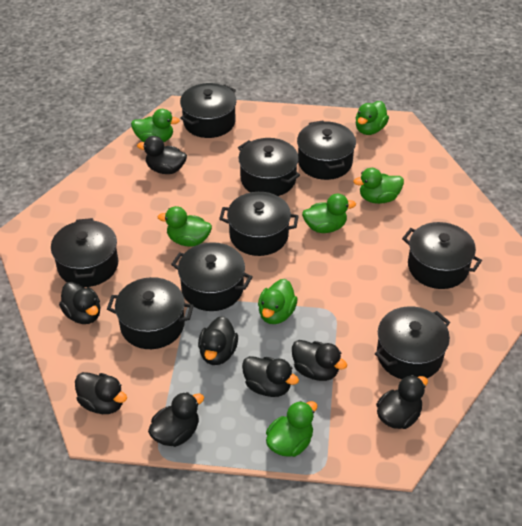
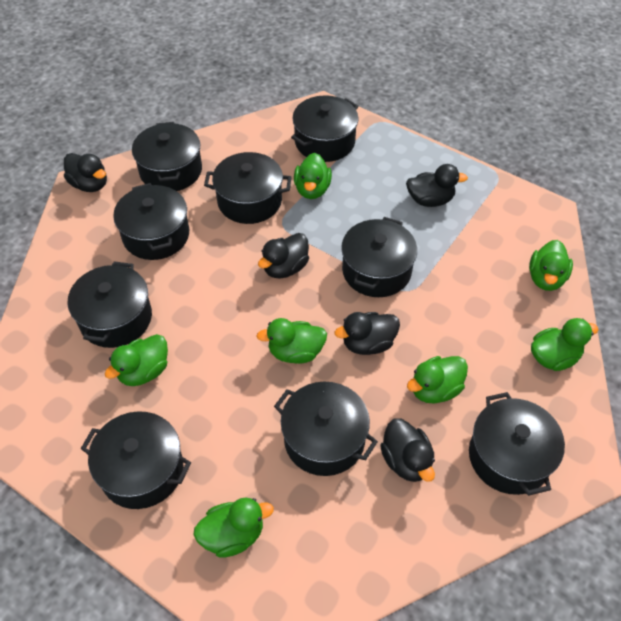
black duck: 8 -> 5

